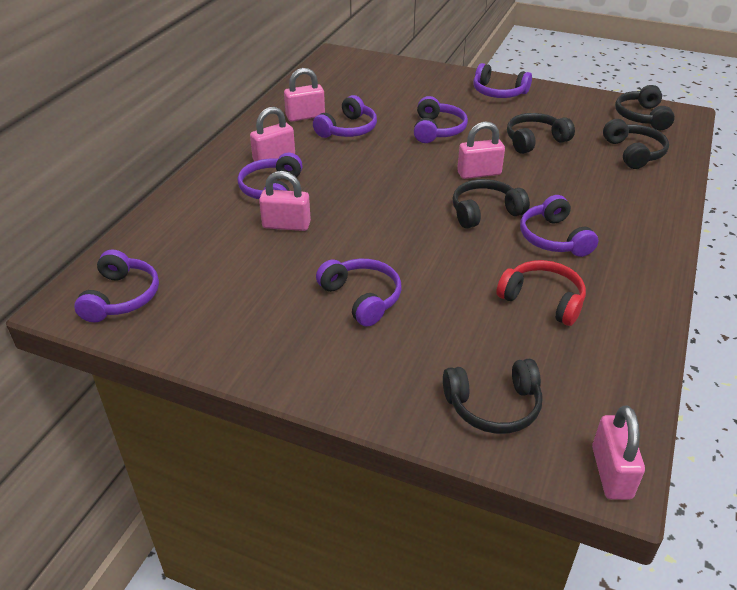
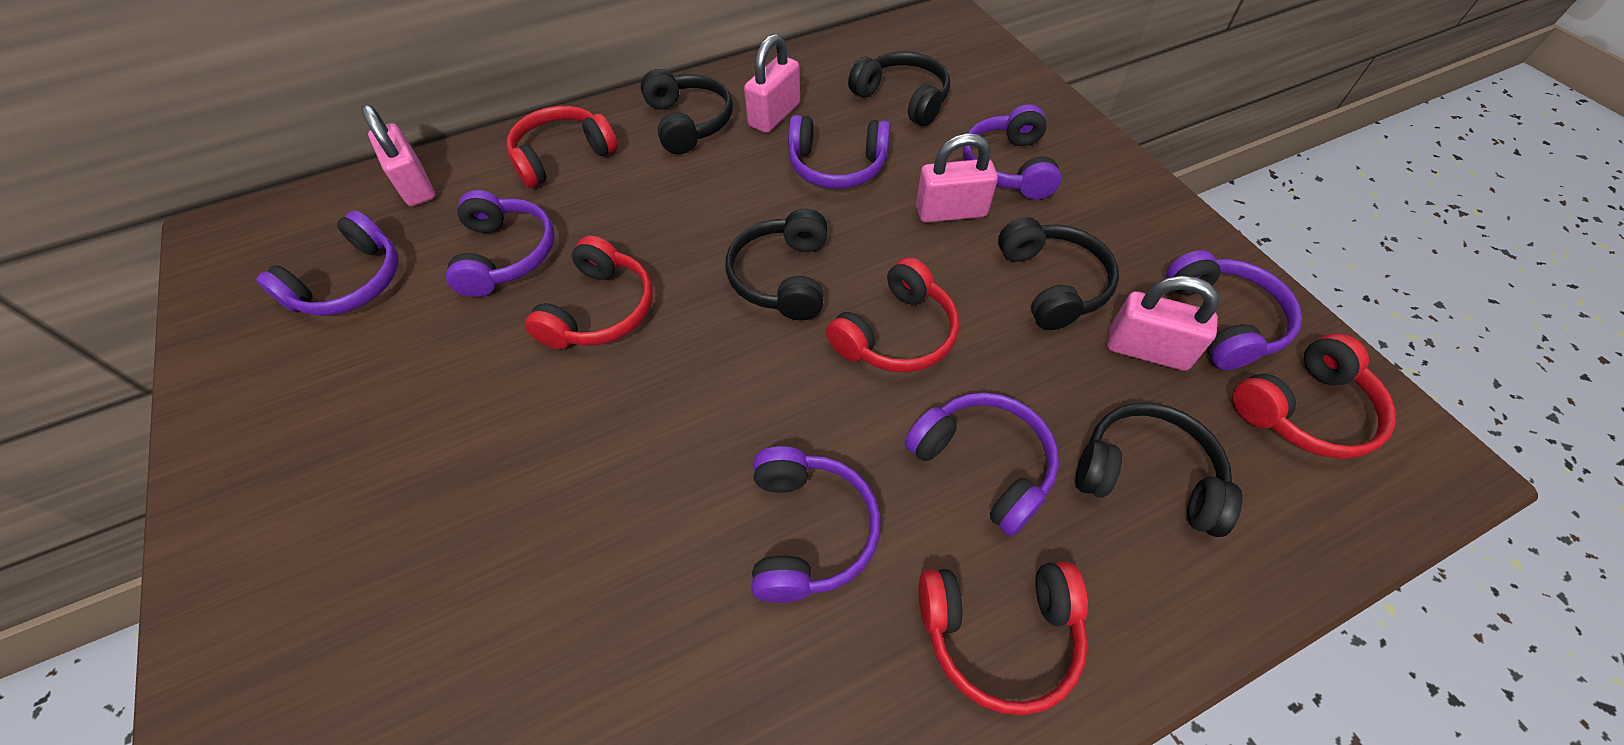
pink padlock: 5 -> 4
red headphones: 1 -> 5

